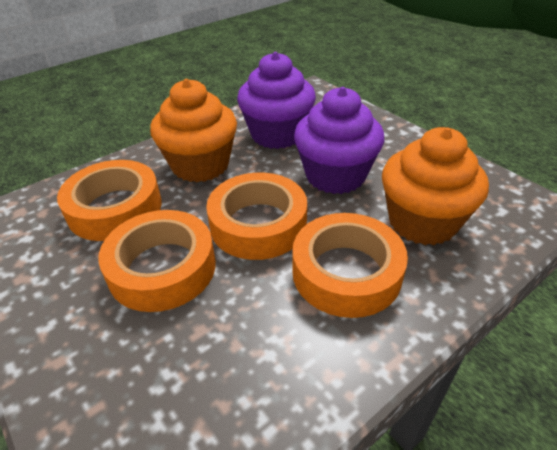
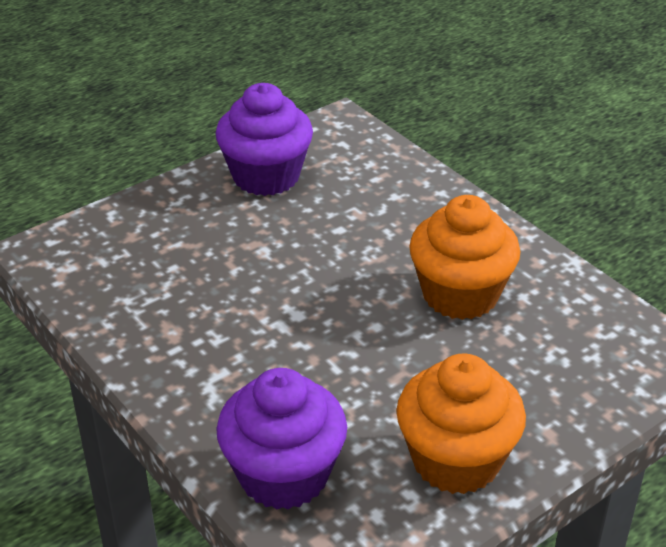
orange tape: 4 -> 0

